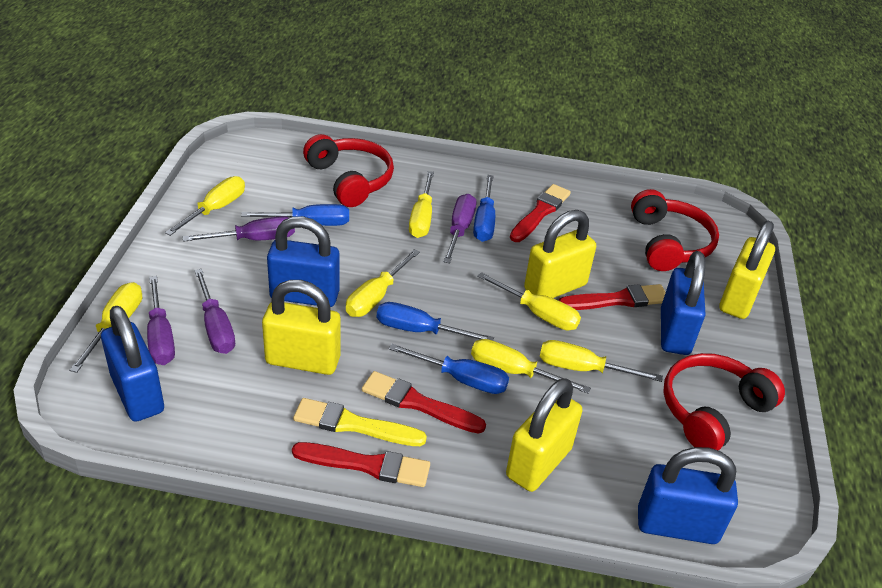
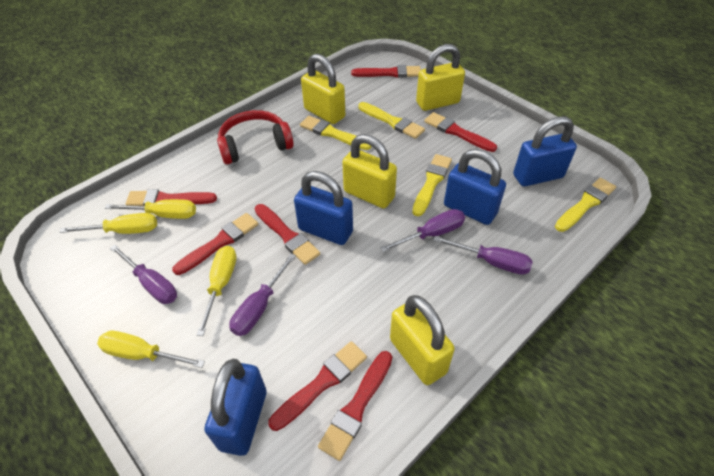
blue screwdriver: 4 -> 0
red brush: 4 -> 7
red headphones: 3 -> 1
yellow brush: 1 -> 4
yellow screwdriver: 7 -> 4

